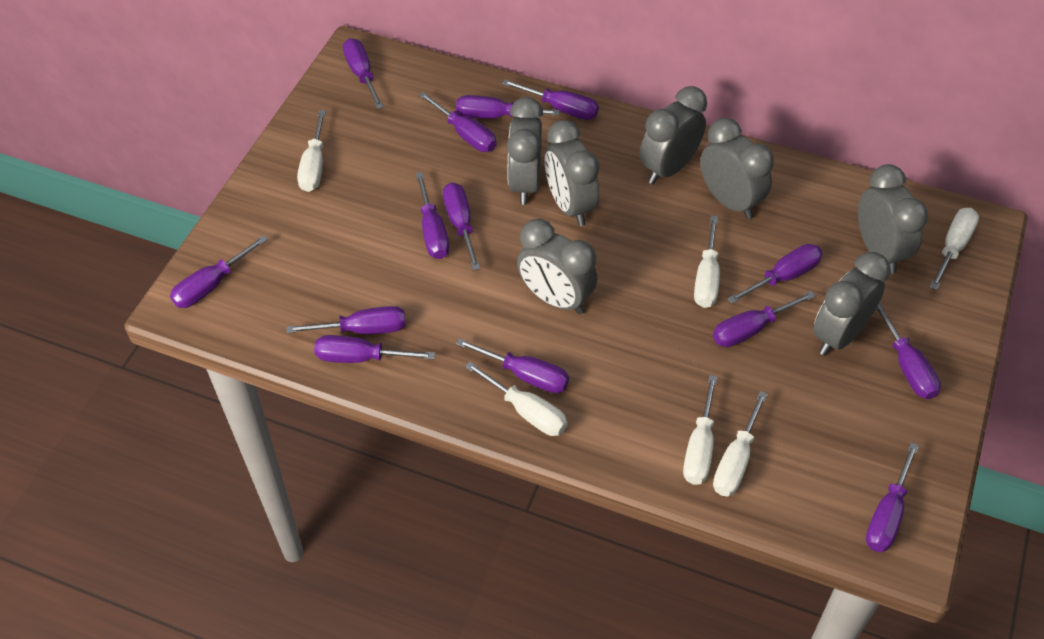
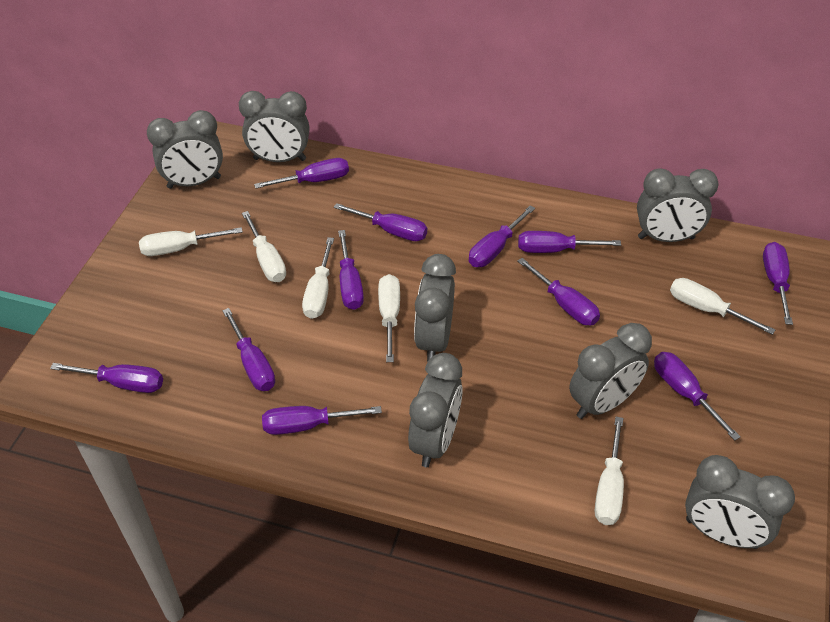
purple screwdriver: 14 -> 11

